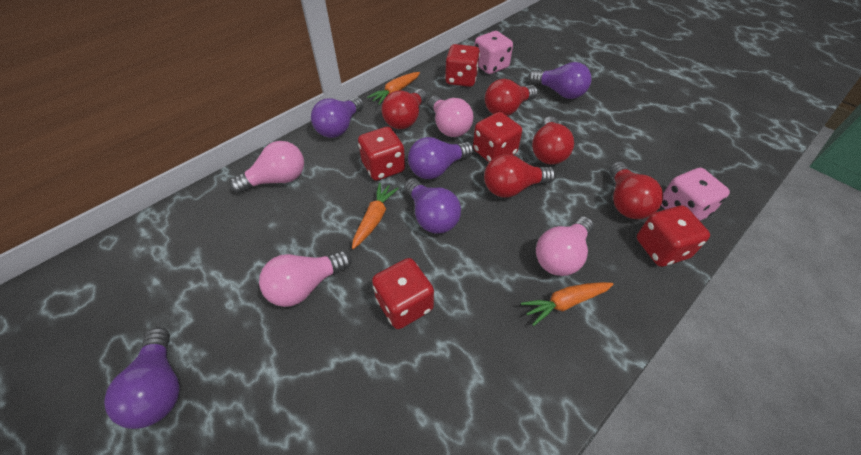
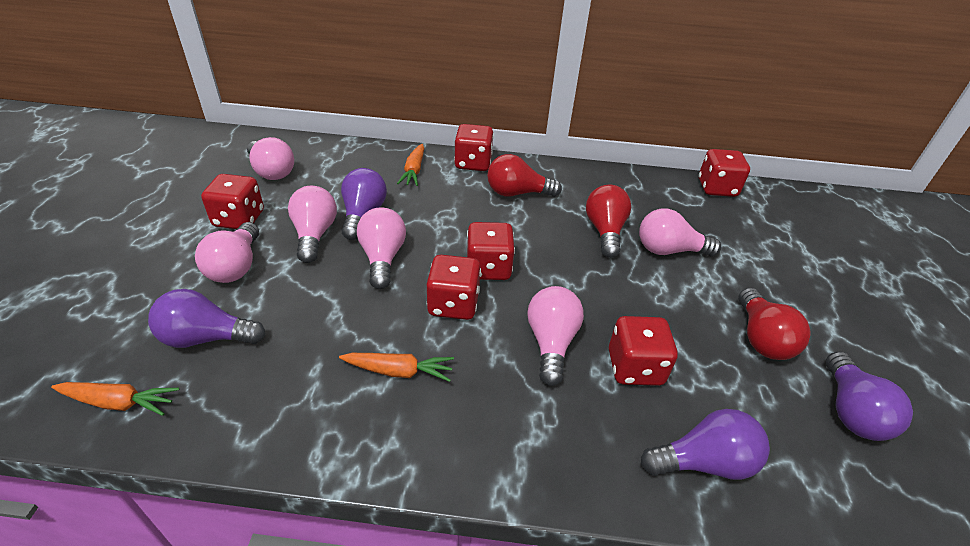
pink dice: 2 -> 0
pink light bulb: 4 -> 6
purple light bulb: 5 -> 4
red dice: 5 -> 6
red light bulb: 5 -> 3

